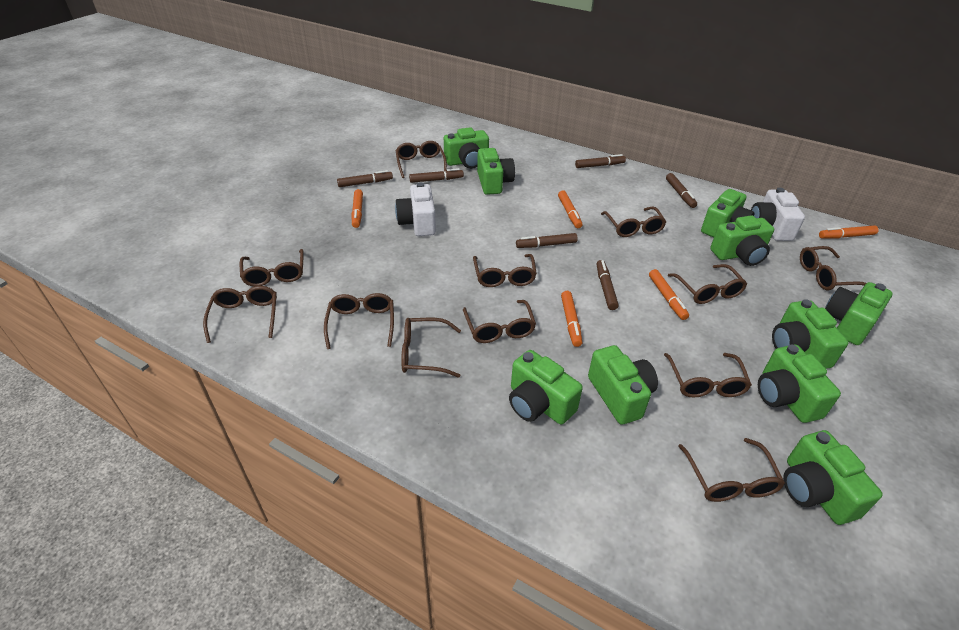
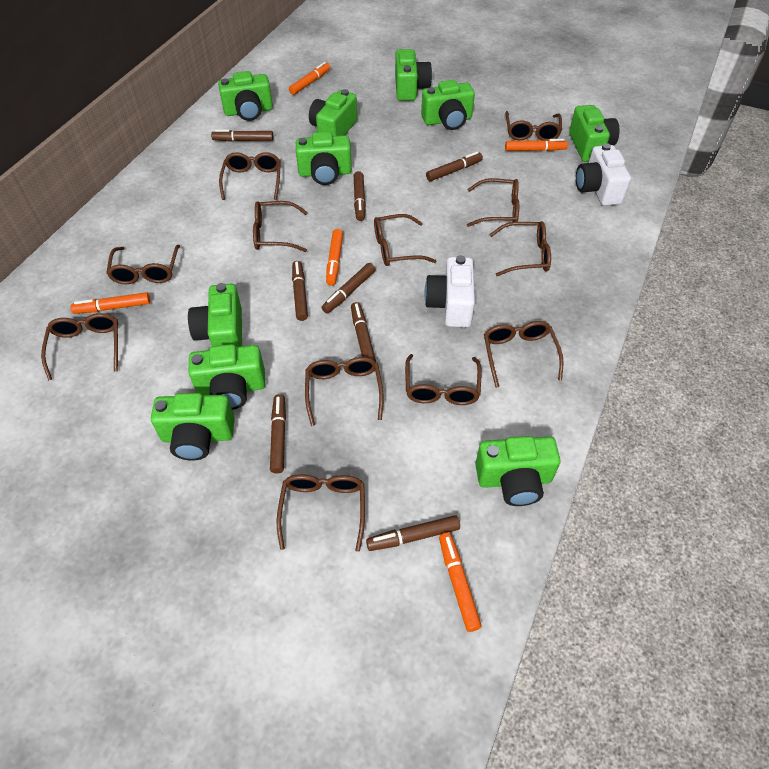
brown marker: 6 -> 8

